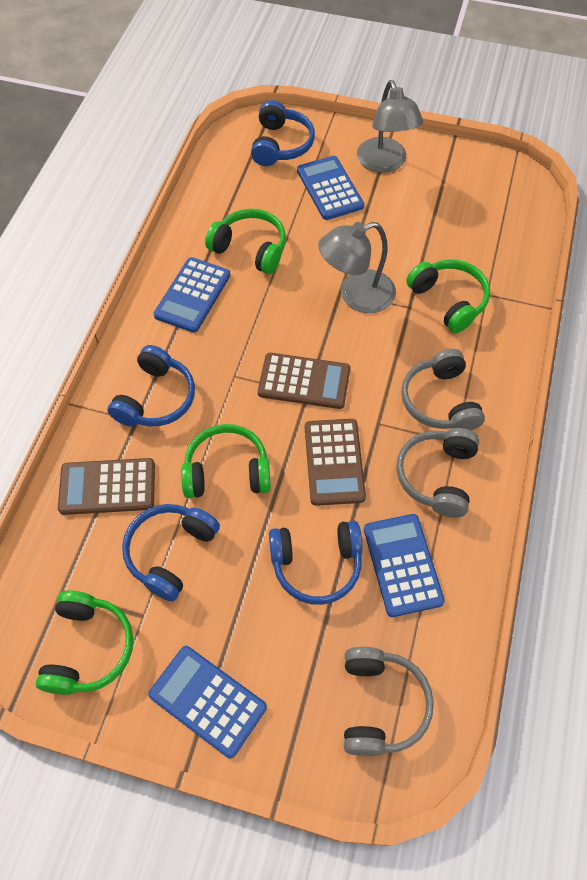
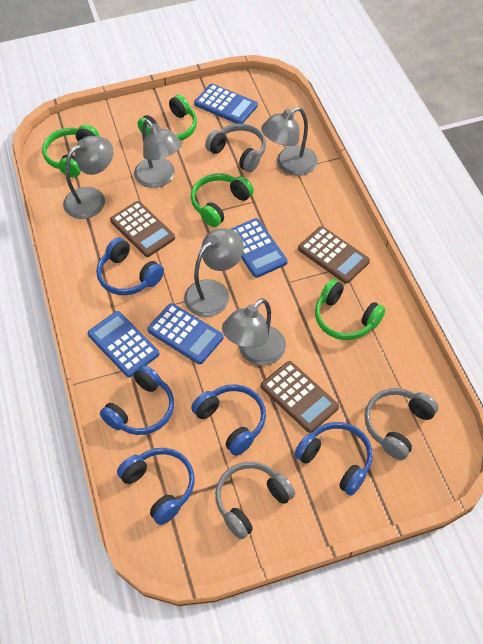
blue headphones: 4 -> 5
grey lamp: 2 -> 5

